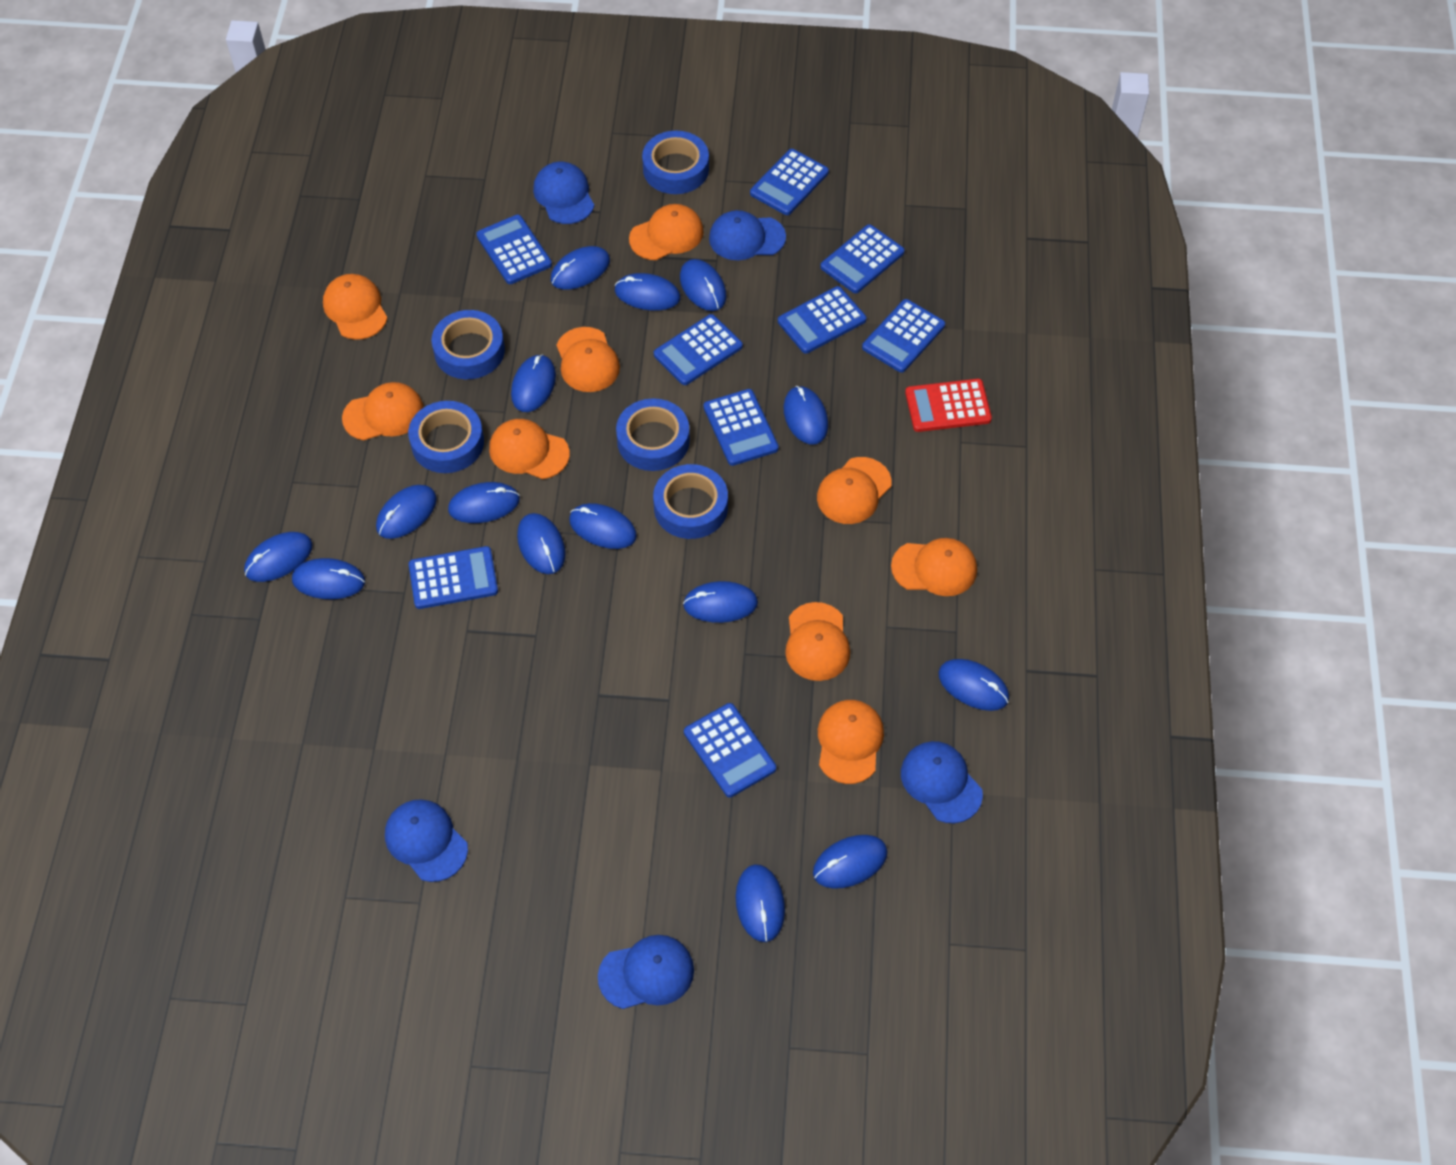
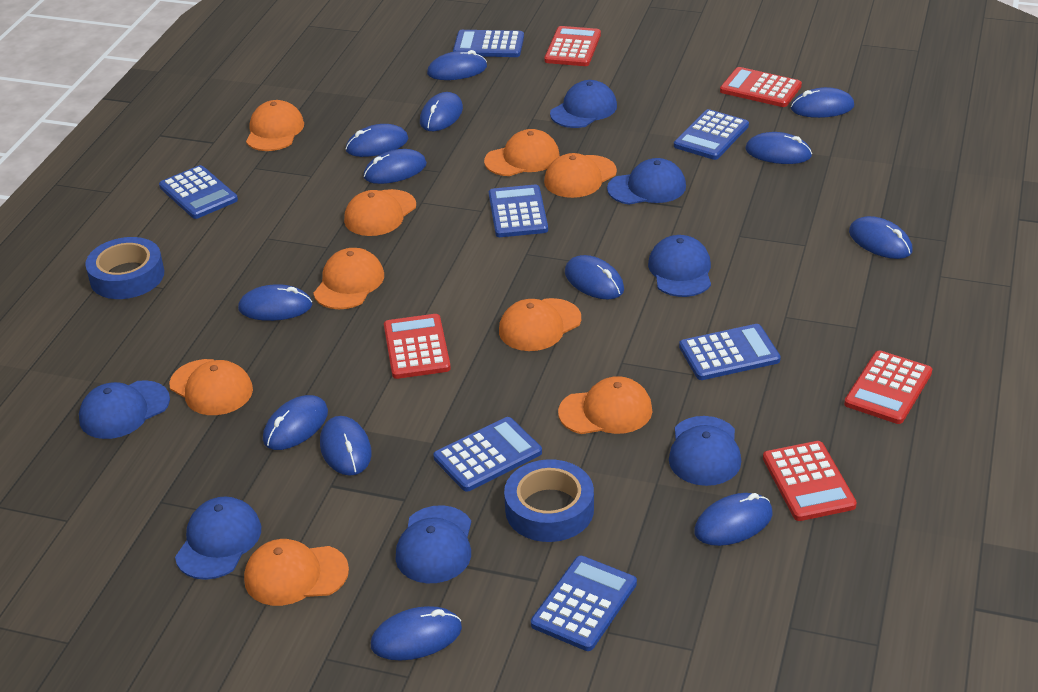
blue calculator: 9 -> 7
blue cap: 5 -> 7
blue mouse: 15 -> 13
blue tape: 5 -> 2
red calculator: 1 -> 5

